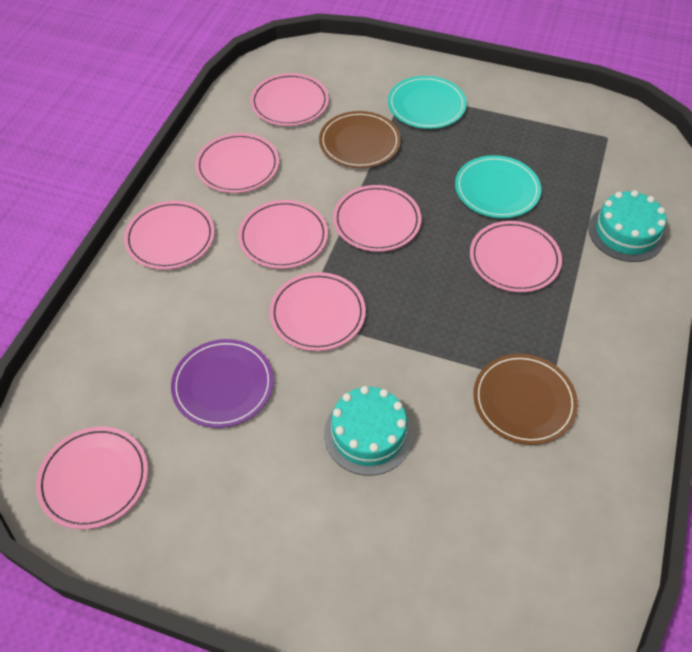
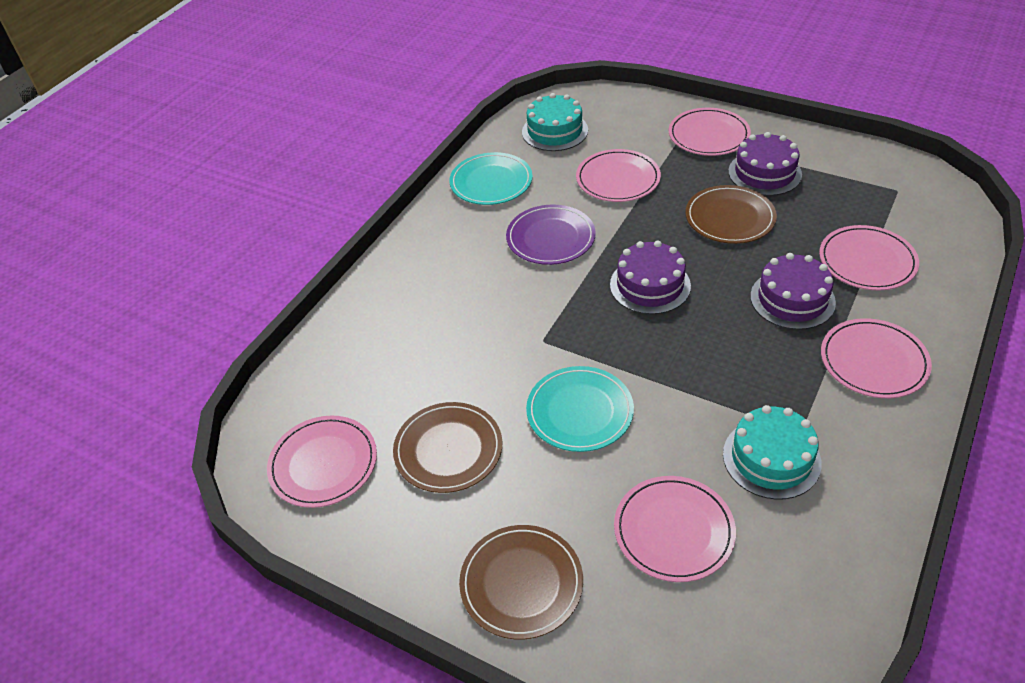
brown plate: 2 -> 3
pink plate: 8 -> 6
purple cake: 0 -> 3

